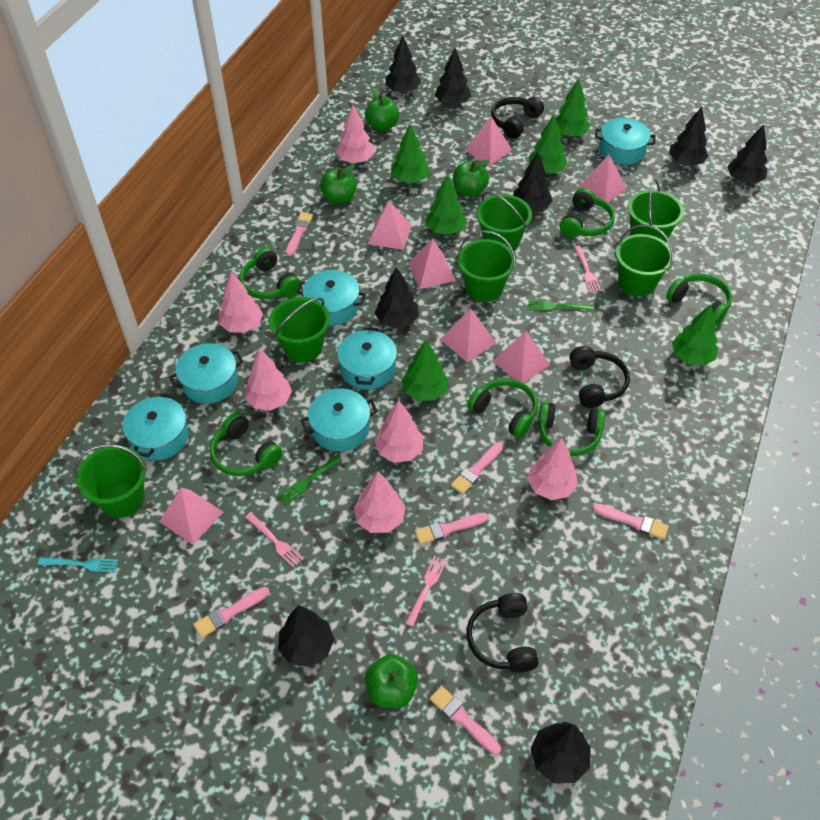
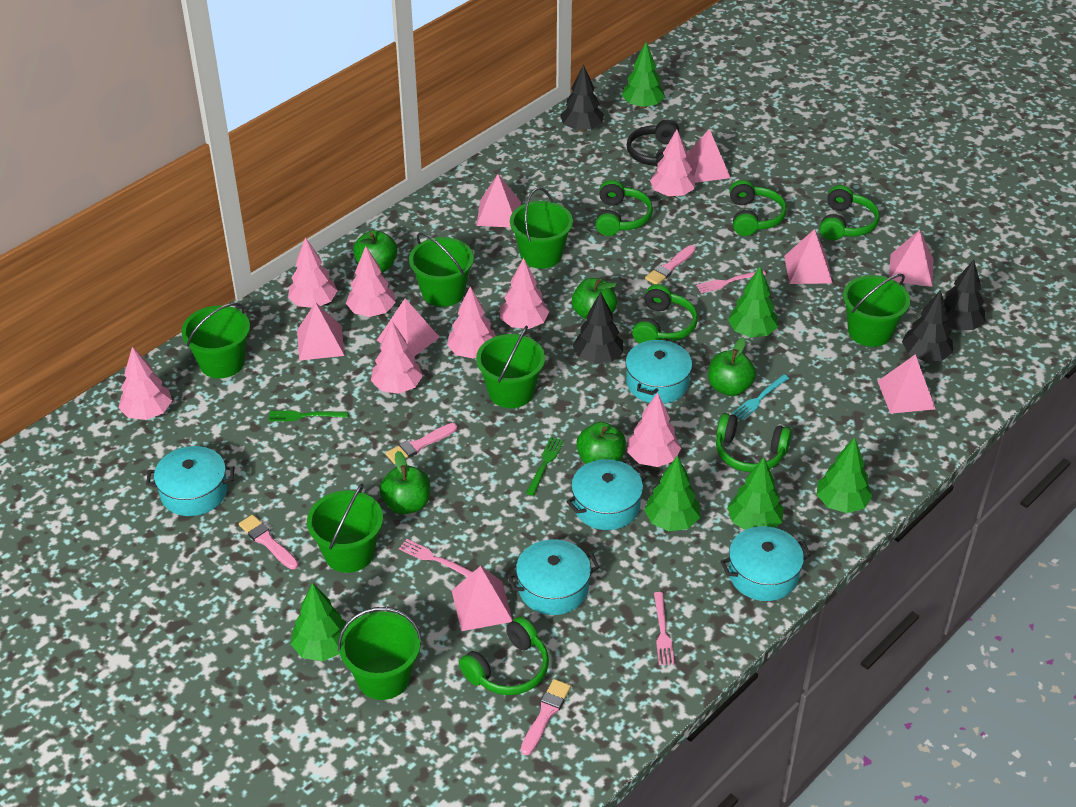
black headphones: 3 -> 1
black tree: 8 -> 4
green apple: 4 -> 5
green bucket: 6 -> 7
pink brush: 6 -> 4
pink pyramid: 7 -> 8
pink tree: 6 -> 8
turquoise pot: 6 -> 5

